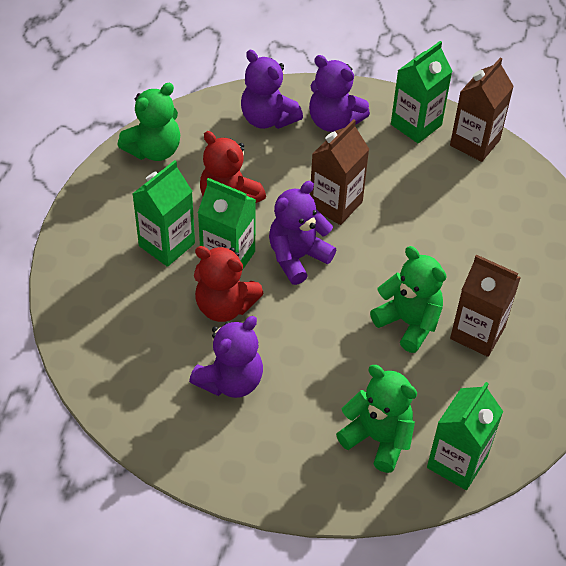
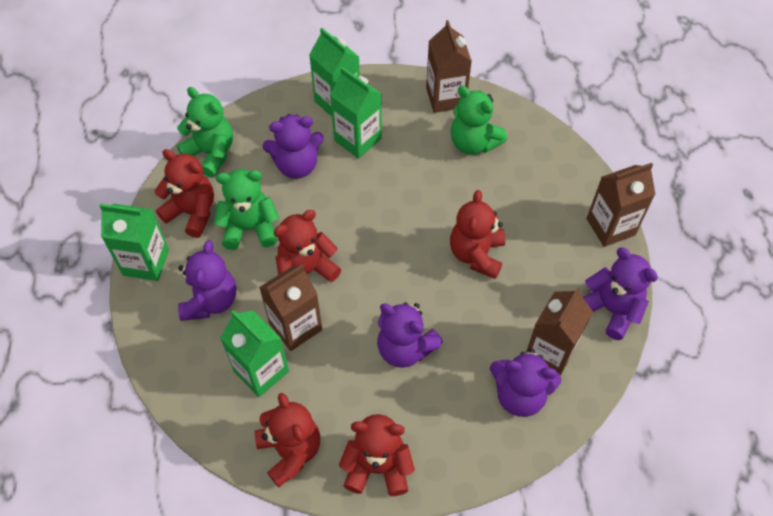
brown carton: 3 -> 4
purple teddy bear: 4 -> 5
red teddy bear: 2 -> 5

